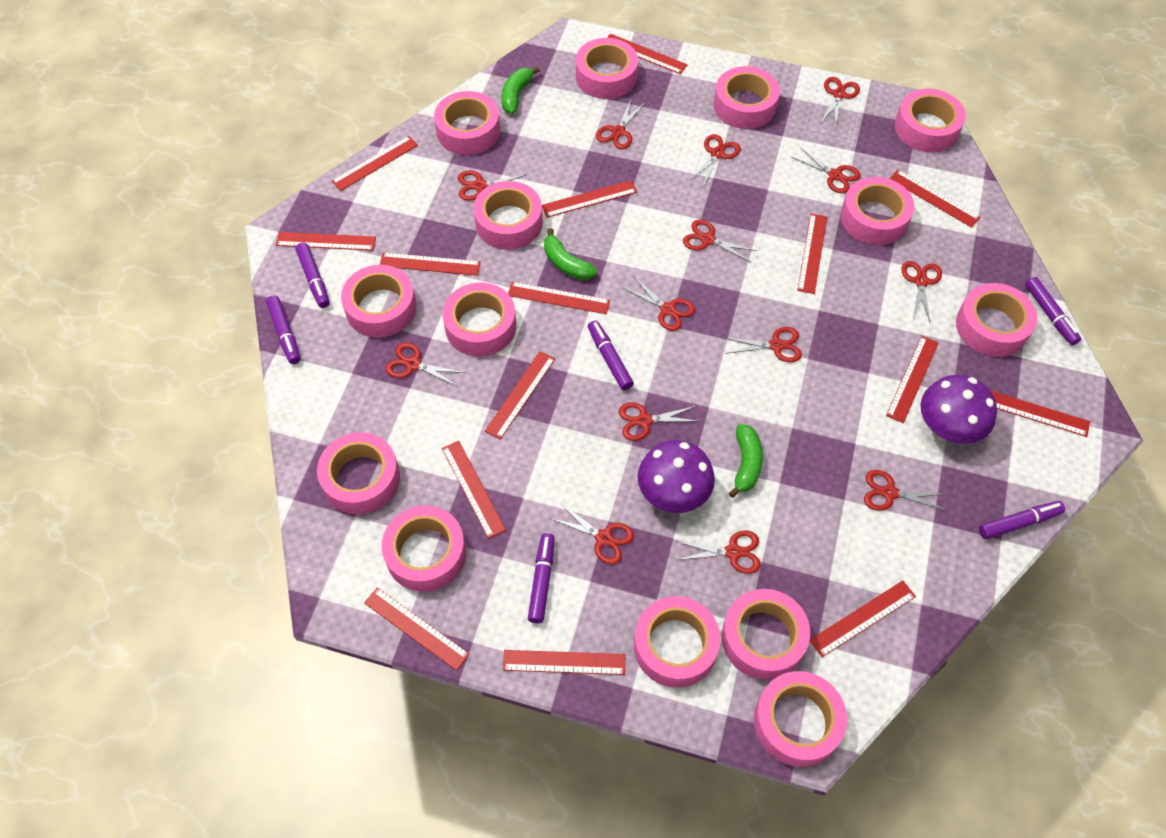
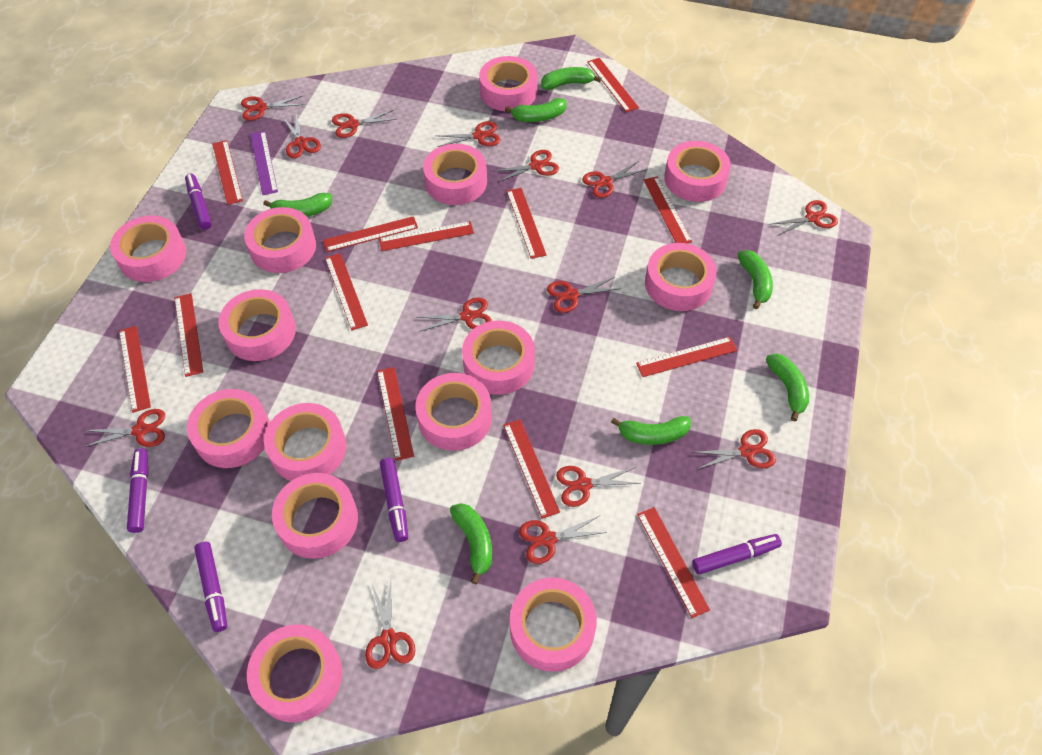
green banana: 3 -> 7
purple marker: 6 -> 5
purple mushroom: 2 -> 0
purple ruler: 0 -> 1
red ruler: 15 -> 13

